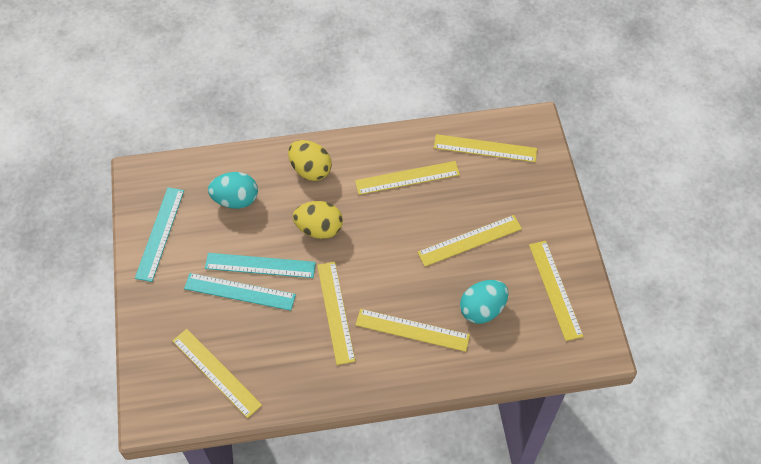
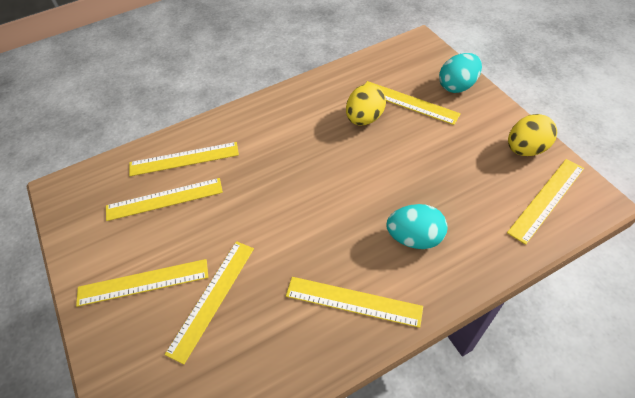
turquoise ruler: 3 -> 0

